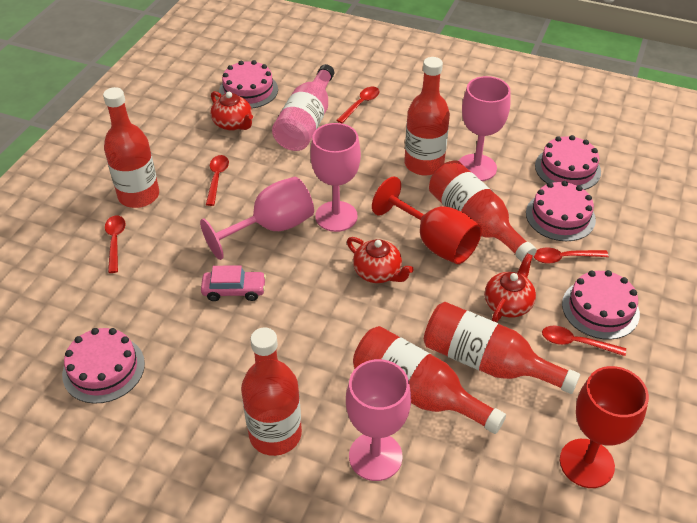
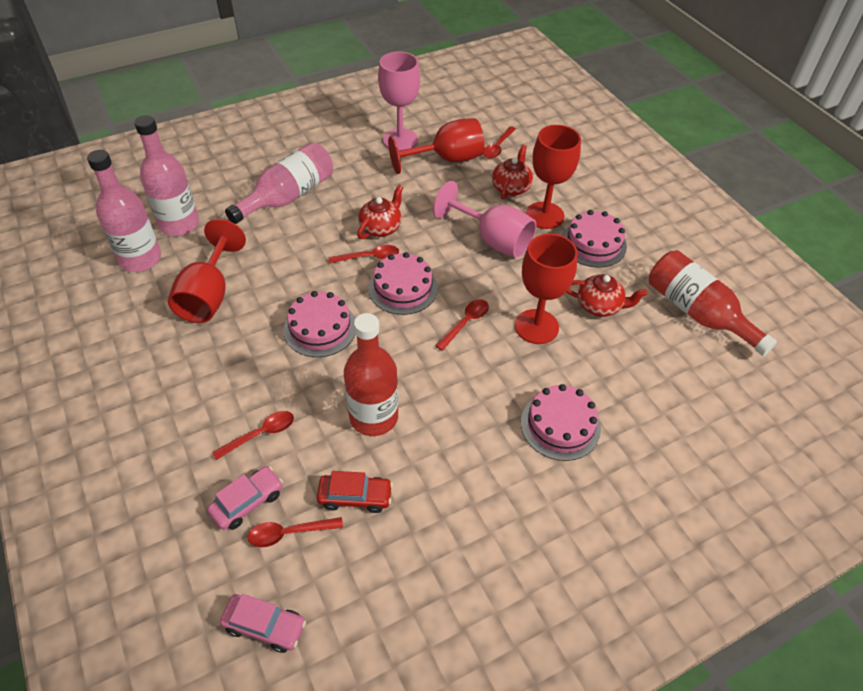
pink bottle: 1 -> 3
pink cake: 5 -> 4
pink car: 1 -> 2
pink goblet: 4 -> 2
red bottle: 6 -> 2
red car: 0 -> 1
red goblet: 2 -> 4

